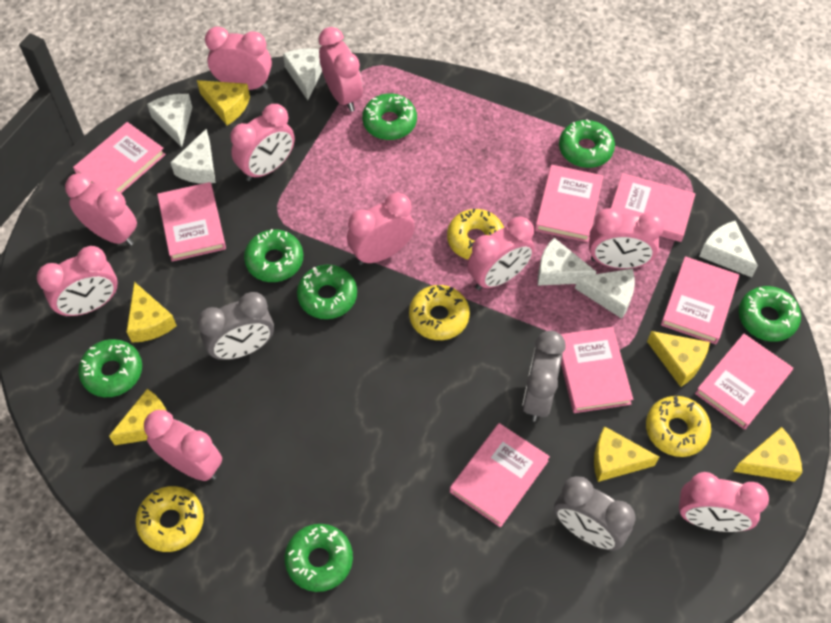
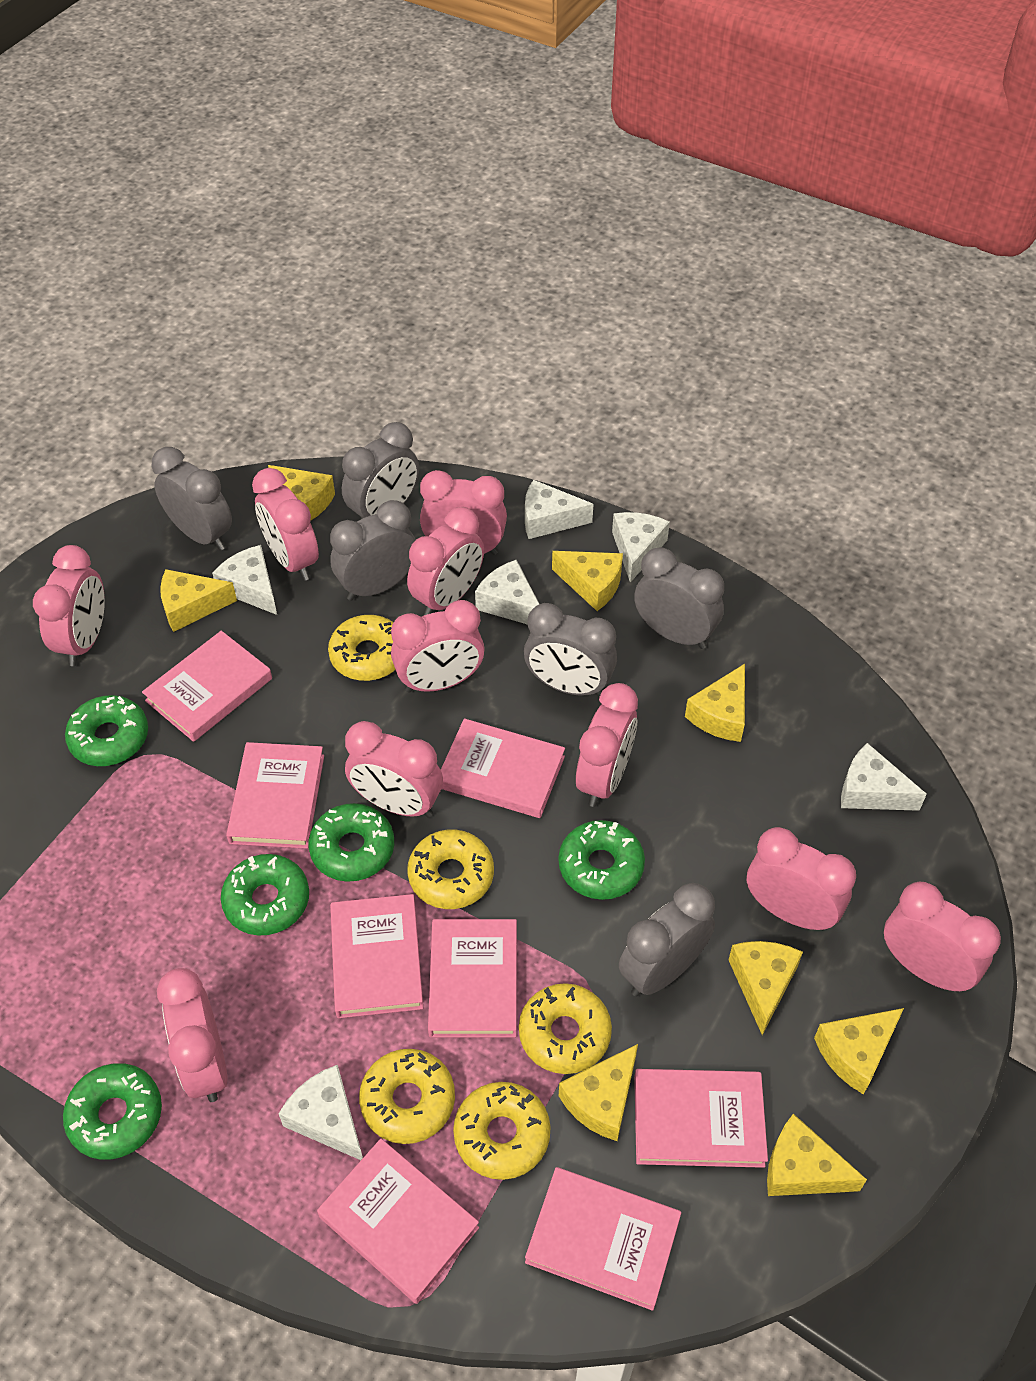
green donut: 7 -> 5
grey clock: 3 -> 6
yellow cheese: 6 -> 8
yellow donut: 4 -> 5

